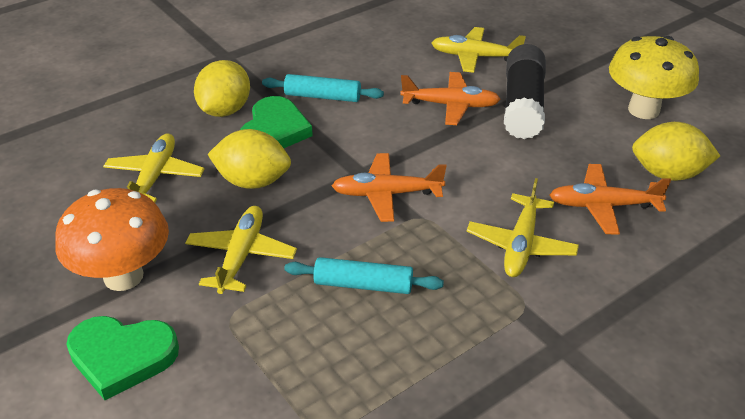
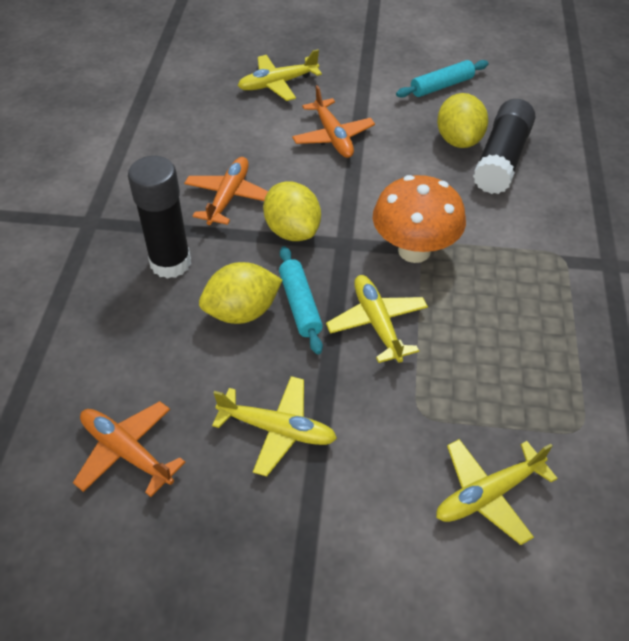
black glue stick: 1 -> 2
green heart: 2 -> 0
yellow mushroom: 1 -> 0

